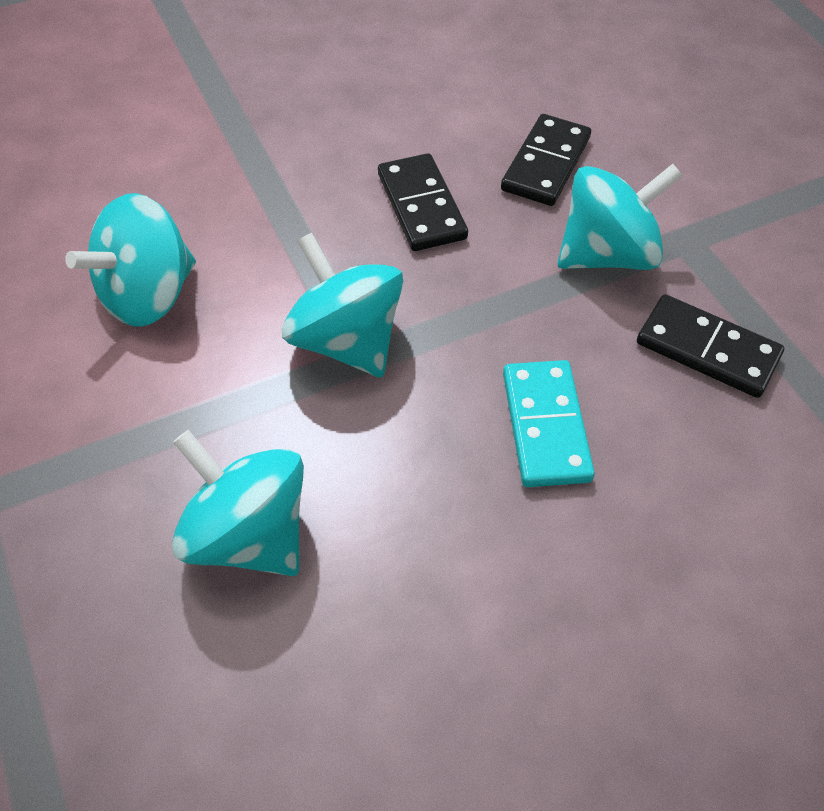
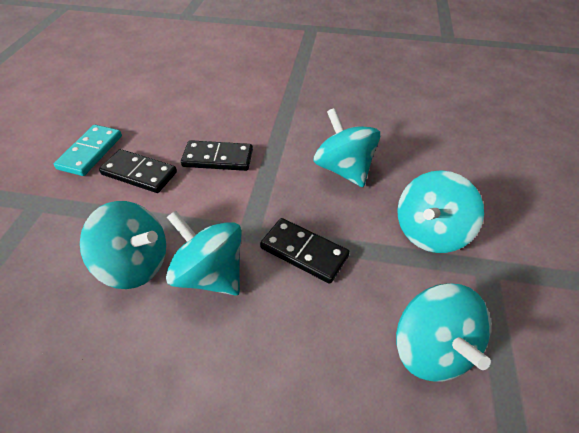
turquoise spinning top: 4 -> 5

